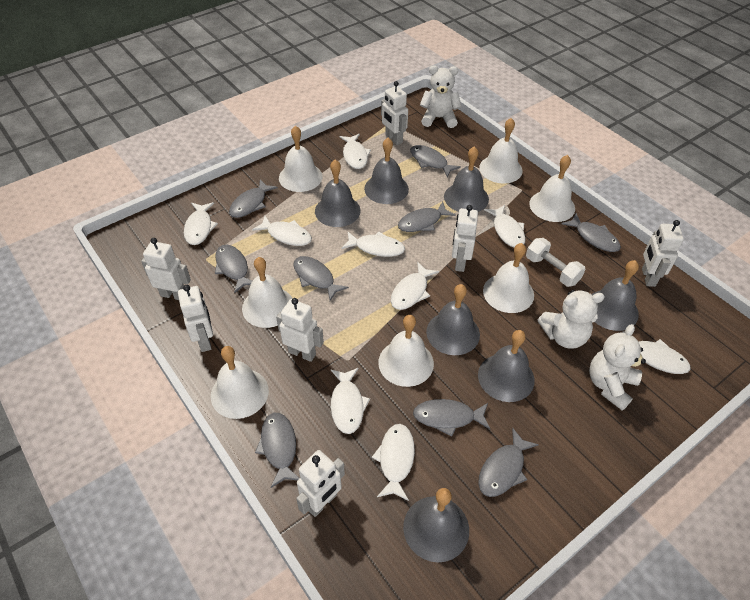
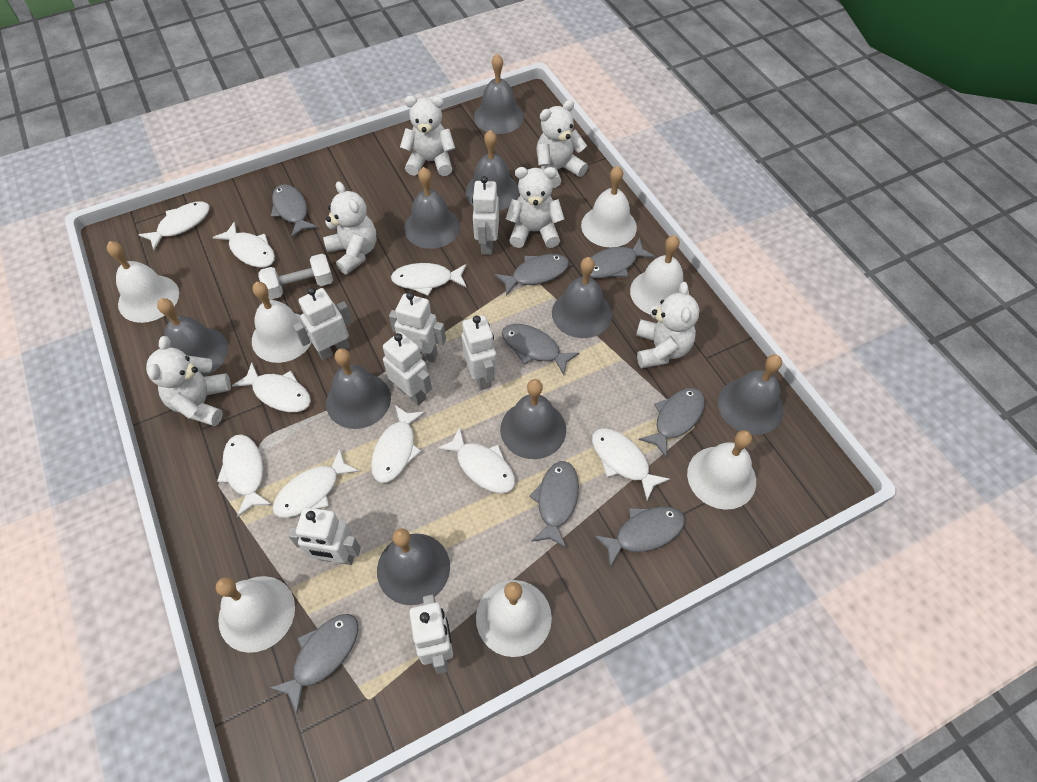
grey bell: 7 -> 9
grey fish: 9 -> 8
white teddy bear: 3 -> 6

